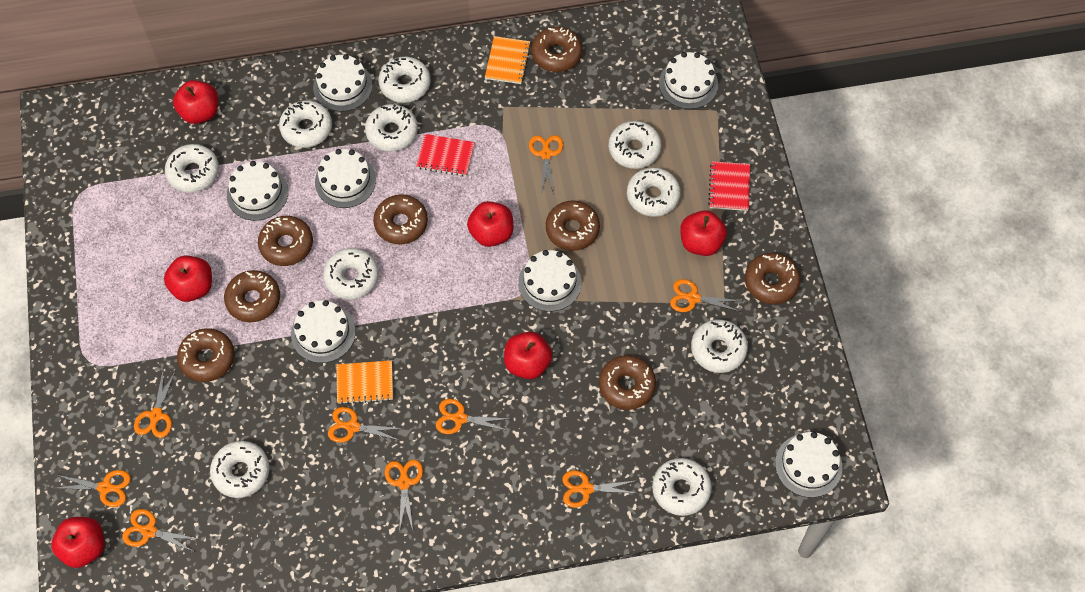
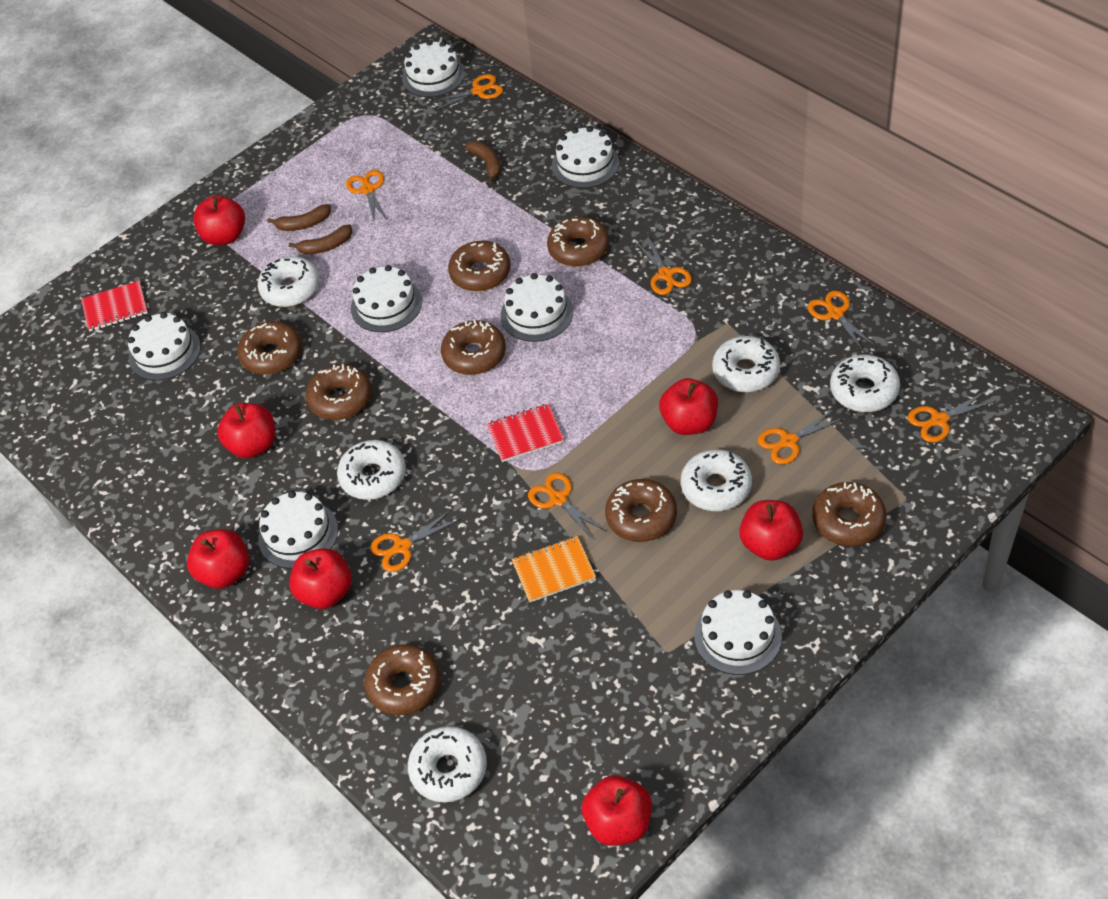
brown banana: 0 -> 3
orange notebook: 2 -> 1
orange scissors: 9 -> 8
red apple: 6 -> 7
white donut: 10 -> 6

